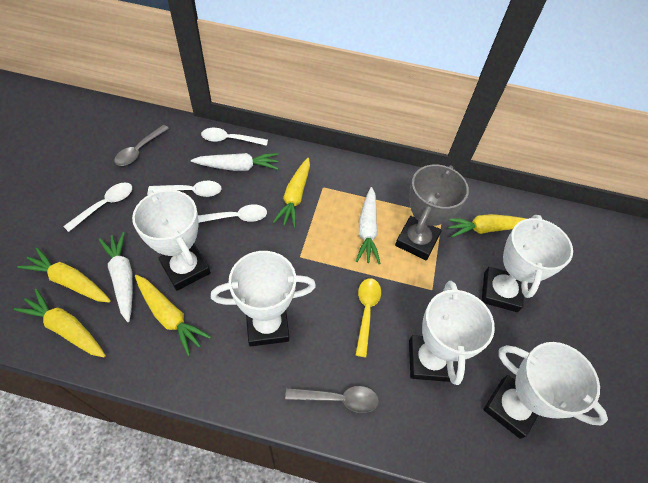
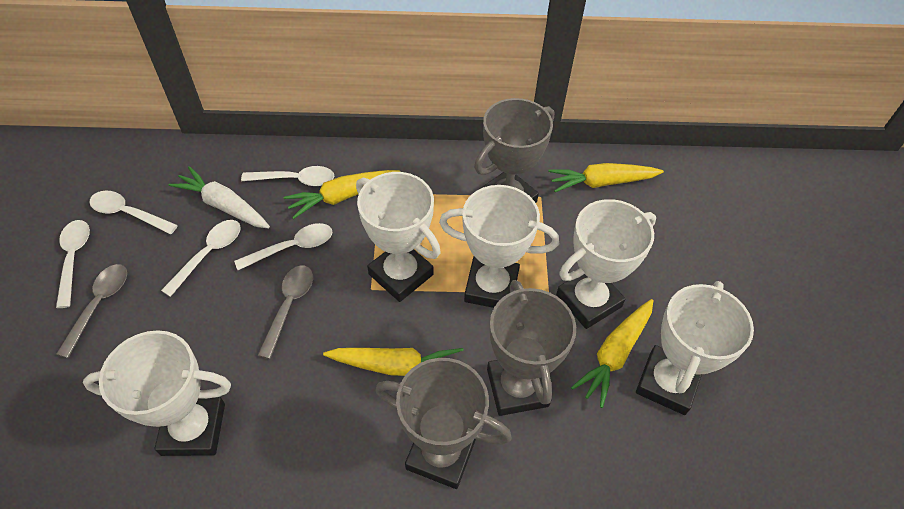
grey trophy: 1 -> 3
white carrot: 3 -> 1
white spoon: 4 -> 5
yellow carrot: 5 -> 4
yellow spoon: 1 -> 0

